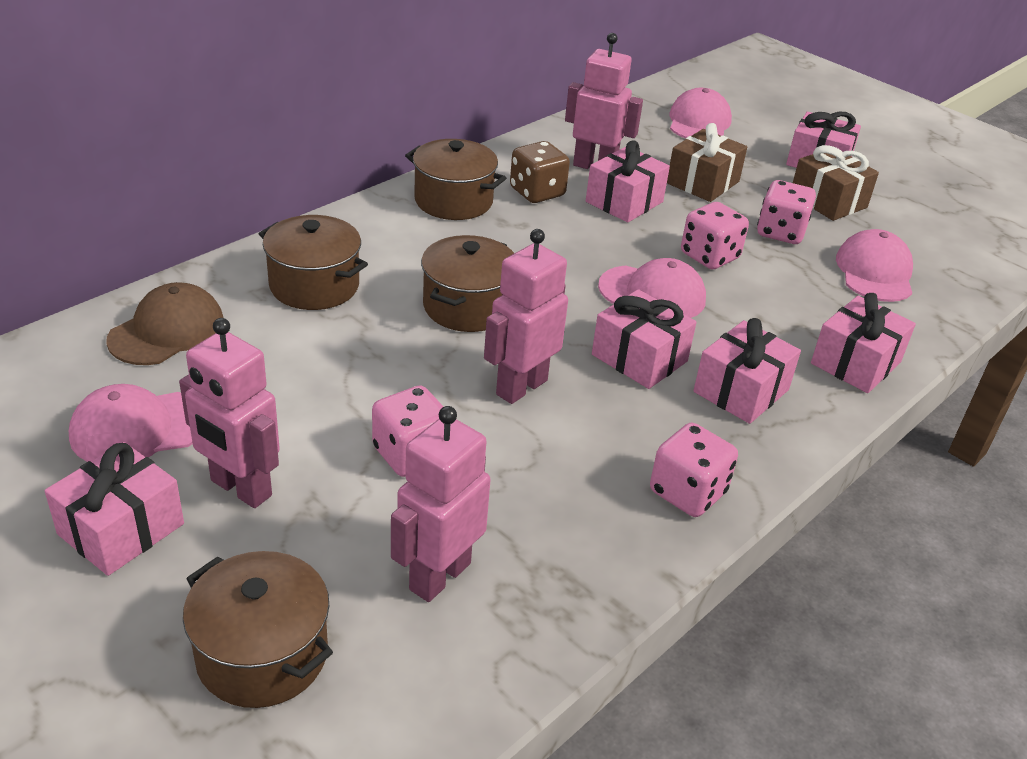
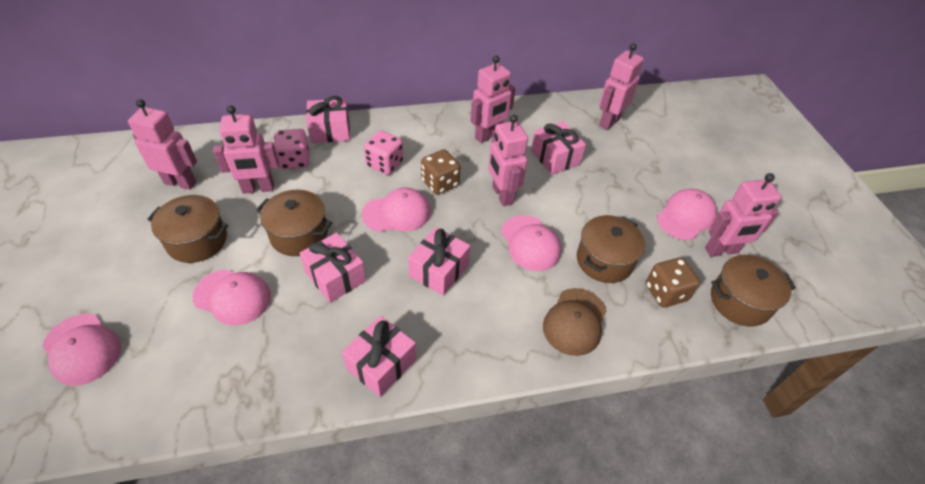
brown dice: 1 -> 2
brown gift: 2 -> 0
pink cap: 4 -> 5
pink dice: 4 -> 2
pink gift: 6 -> 5
pink robot: 4 -> 6

